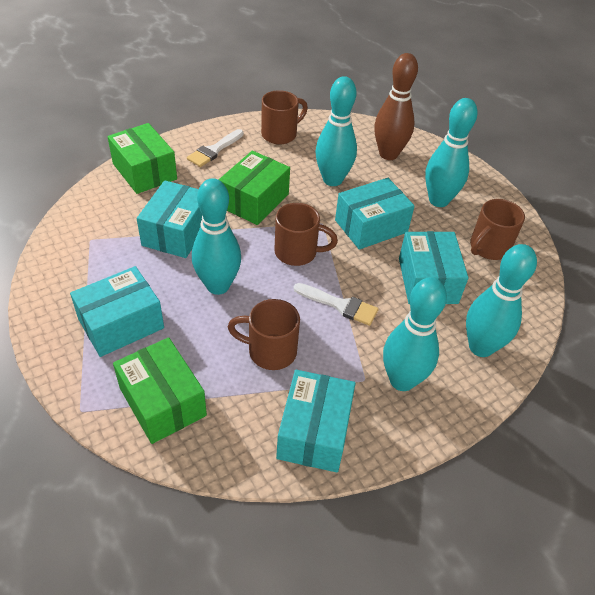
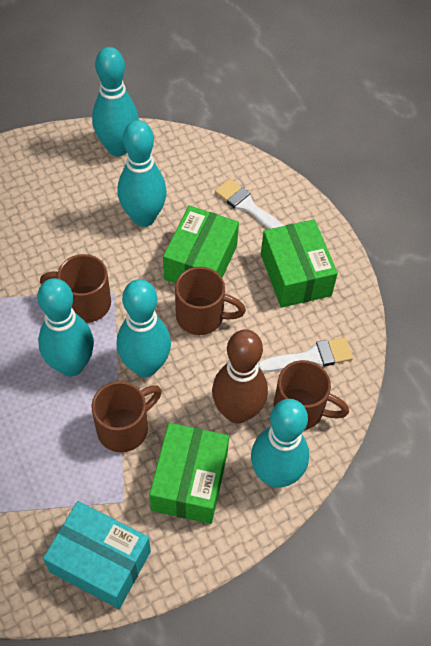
turquoise box: 5 -> 1

